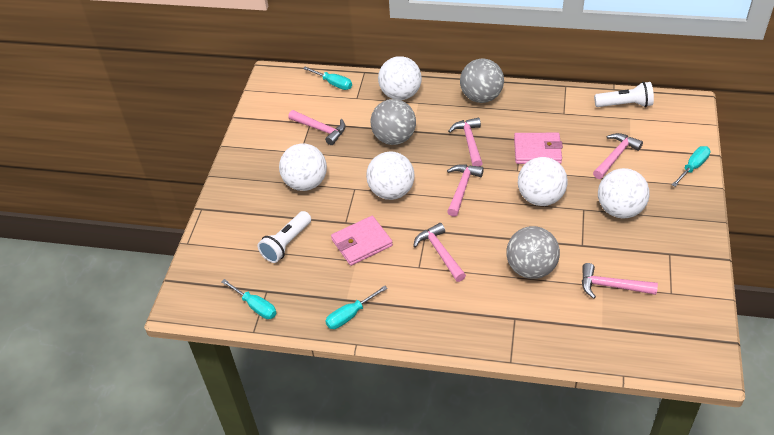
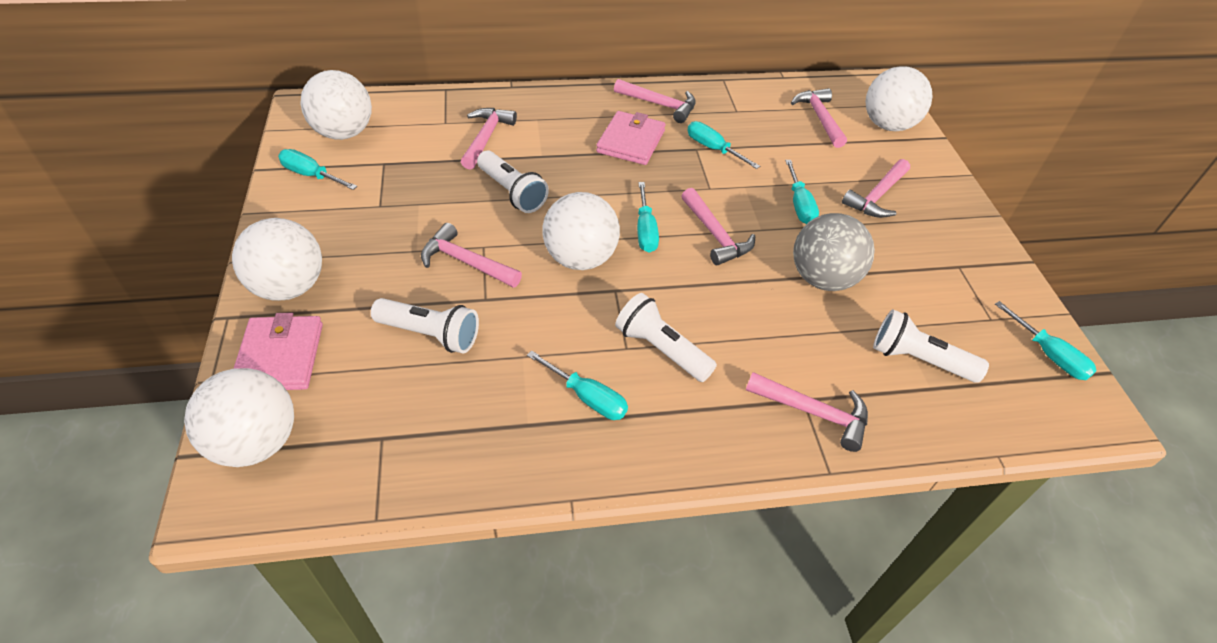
grey ball: 3 -> 1
pink hammer: 6 -> 7
turquoise screwdriver: 4 -> 6
white flashlight: 2 -> 4

